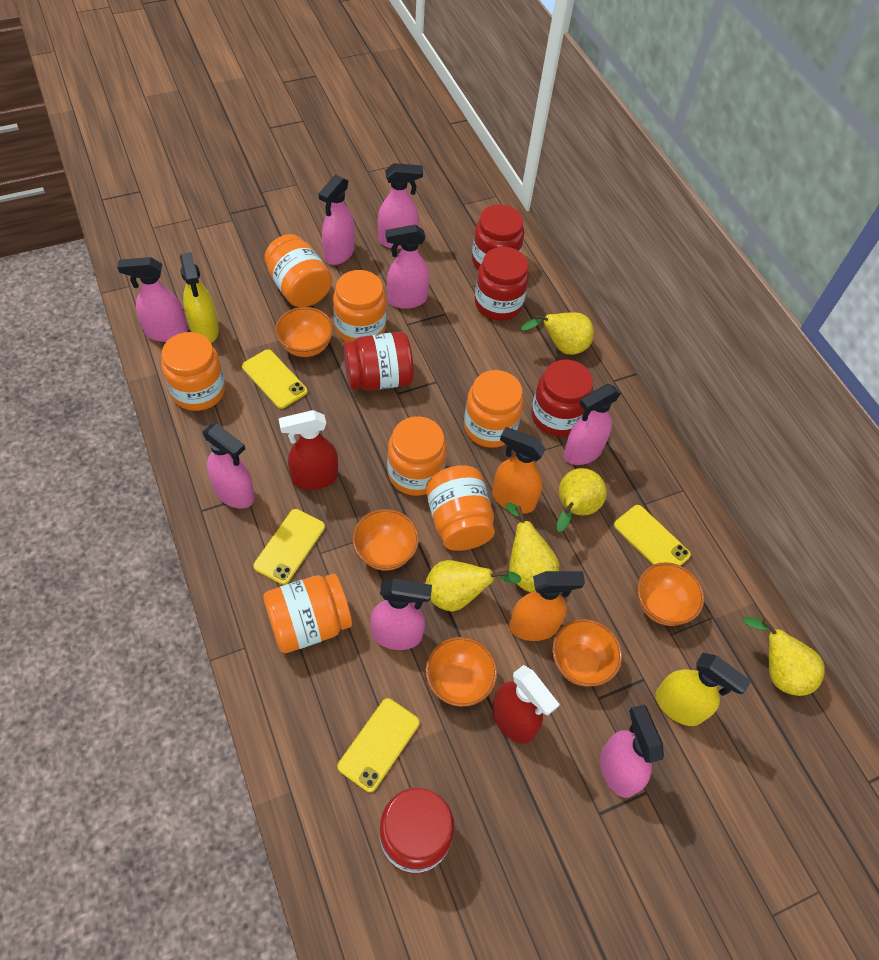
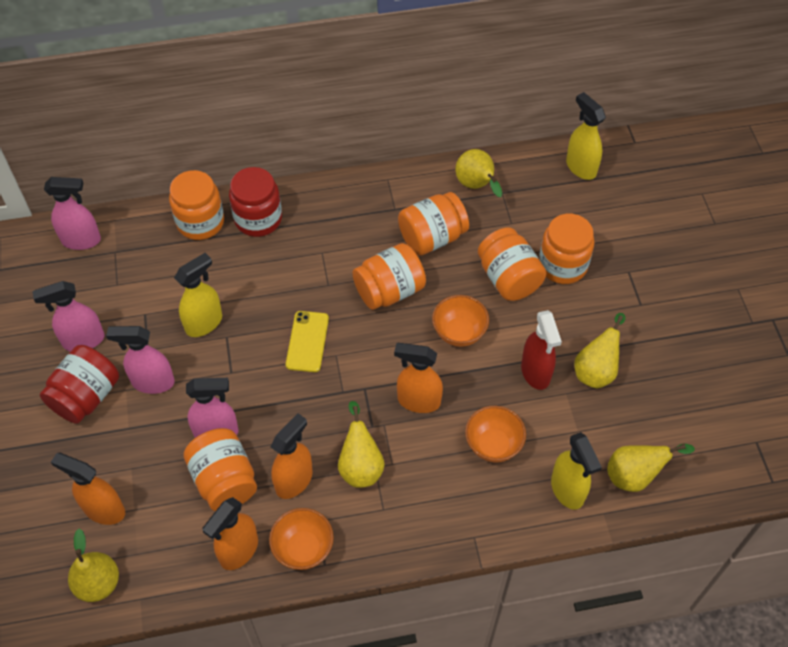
orange bowl: 5 -> 3
orange jar: 7 -> 6
orange spray bottle: 2 -> 4
pink spray bottle: 8 -> 4
red jar: 5 -> 2
red spray bottle: 2 -> 1
yellow phone: 4 -> 1
yellow spray bottle: 2 -> 3

